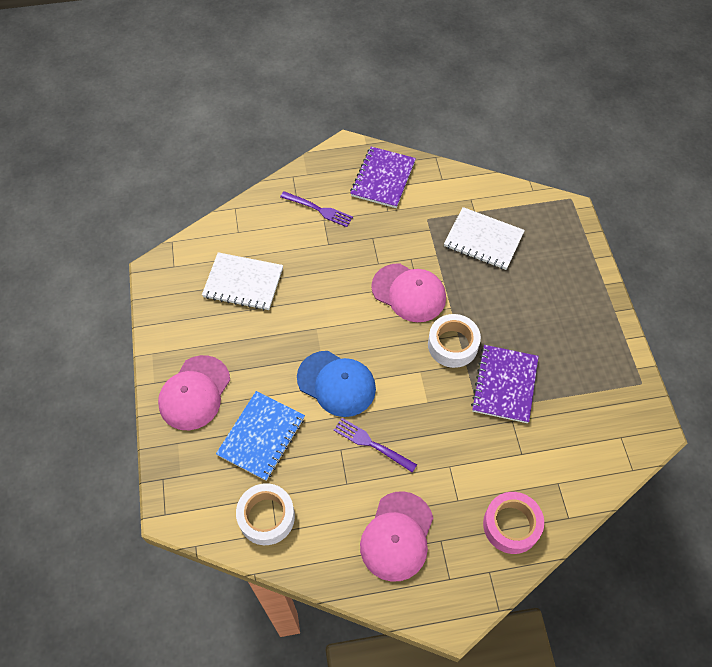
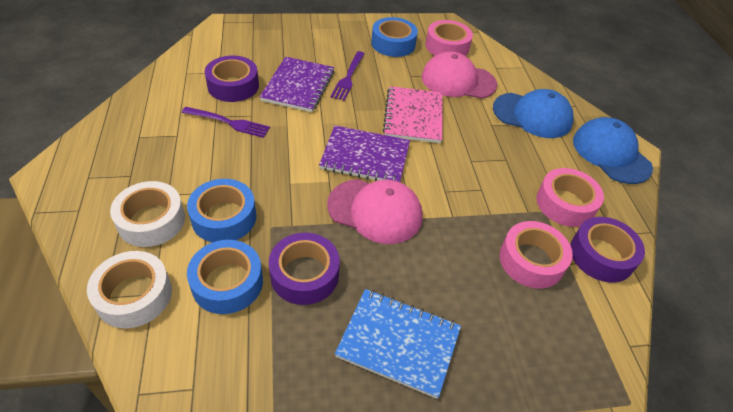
blue cap: 1 -> 2
blue tape: 0 -> 3
pink cap: 3 -> 2
pink notebook: 0 -> 1
pink tape: 1 -> 3
purple tape: 0 -> 3
white notebook: 2 -> 0

